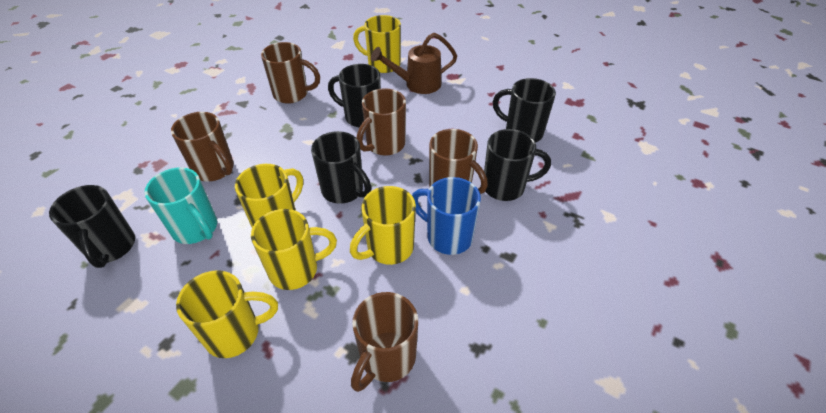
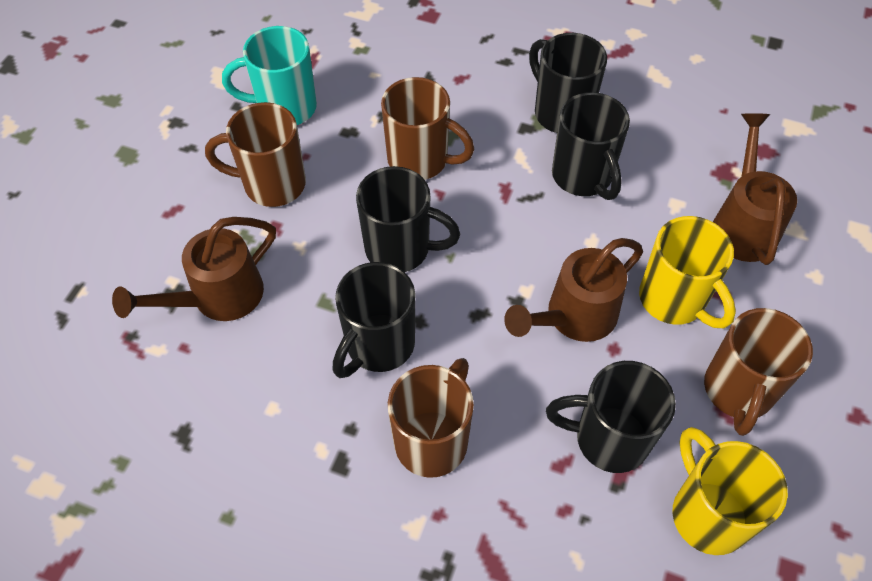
blue mug: 1 -> 0
brown mug: 5 -> 4
brown watering can: 1 -> 3
yellow mug: 5 -> 2

